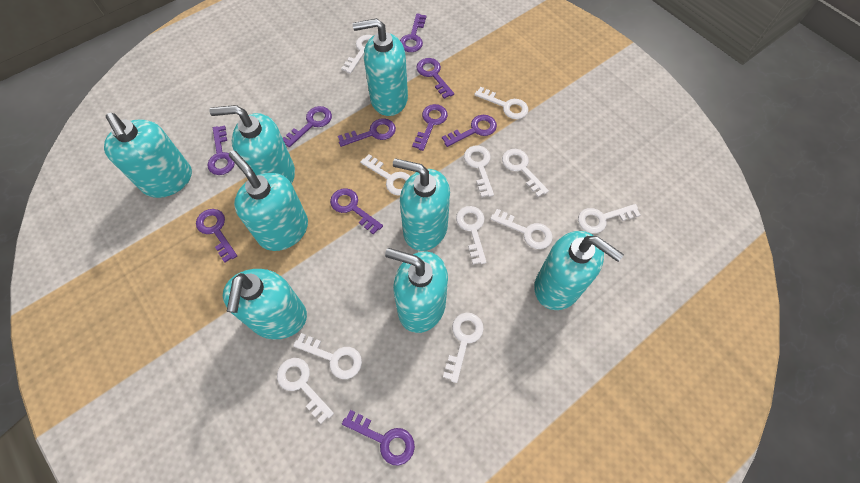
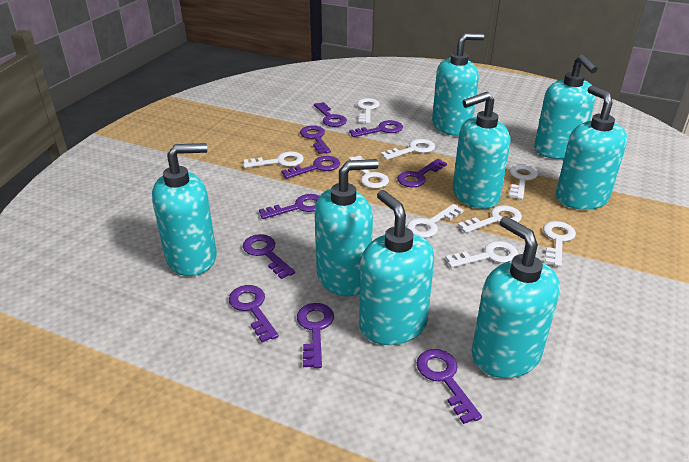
white key: 11 -> 9

